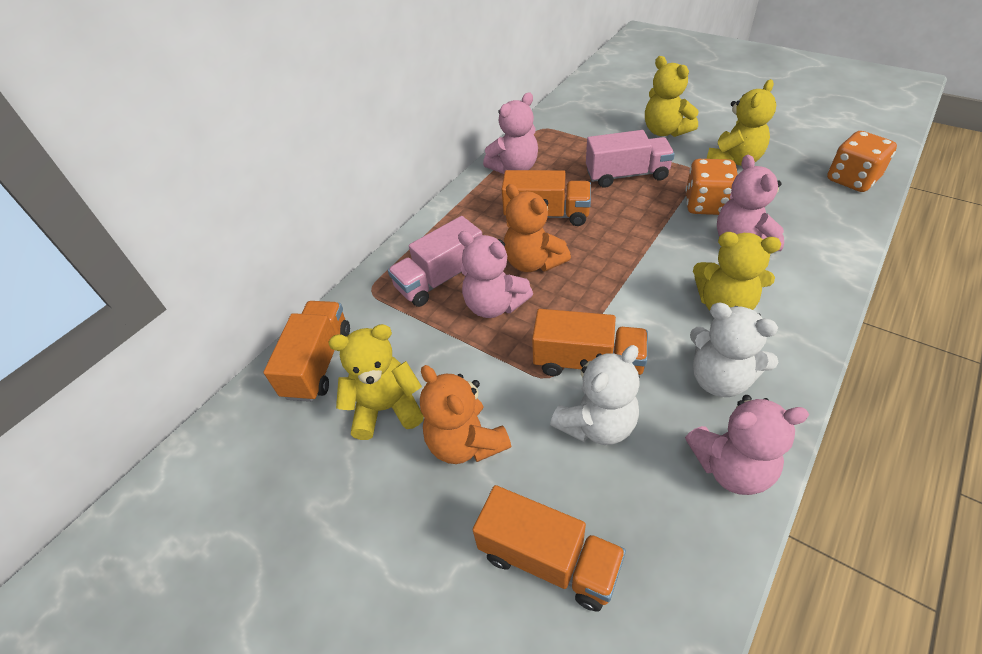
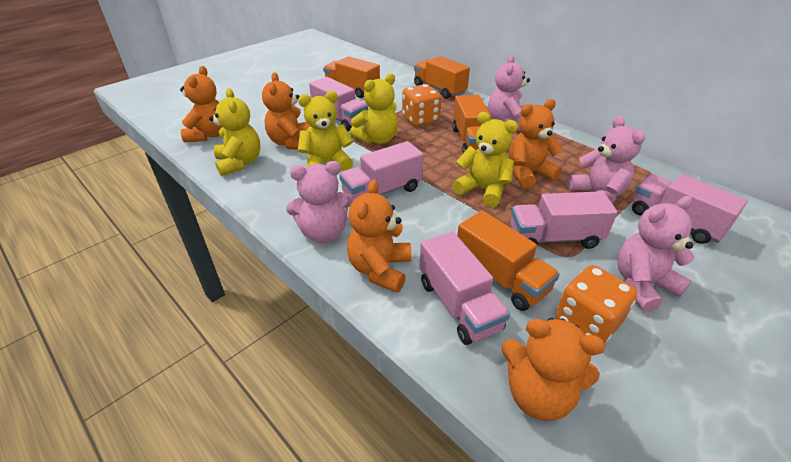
orange teddy bear: 2 -> 5
pink truck: 2 -> 5
white teddy bear: 2 -> 0

